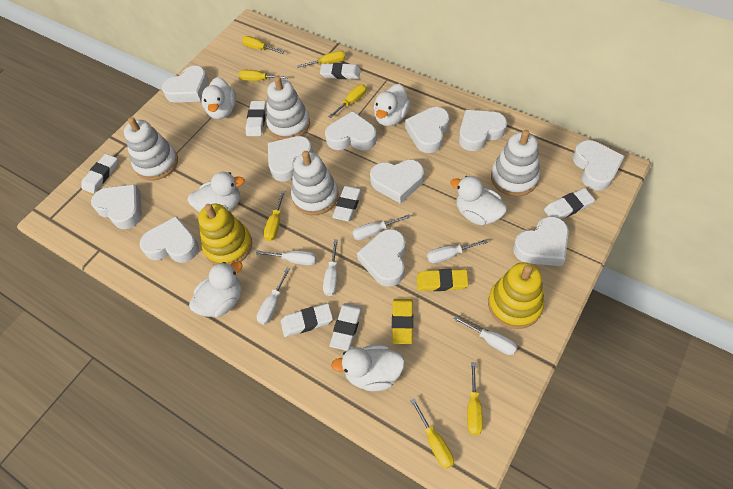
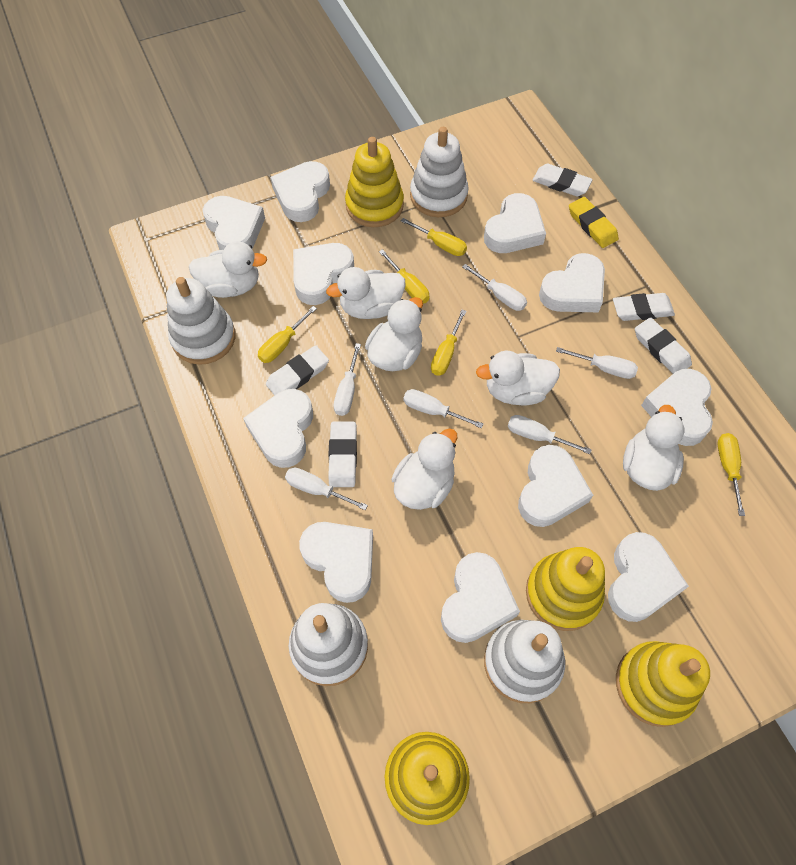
white eraser: 7 -> 5
yellow eraser: 2 -> 1
yellow screwdriver: 7 -> 5
yellow stacking toy: 2 -> 4

